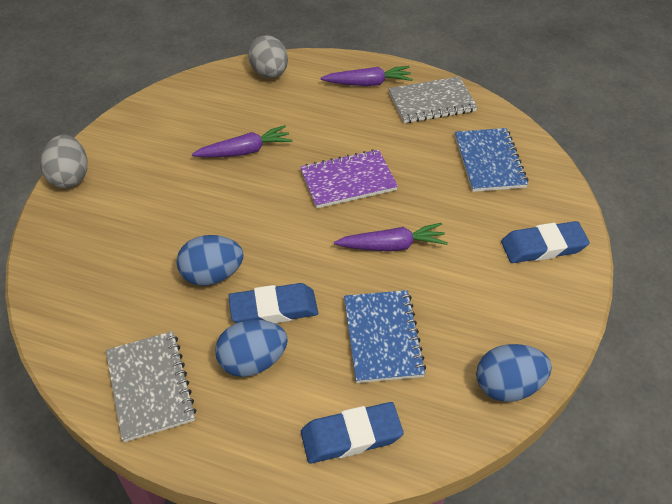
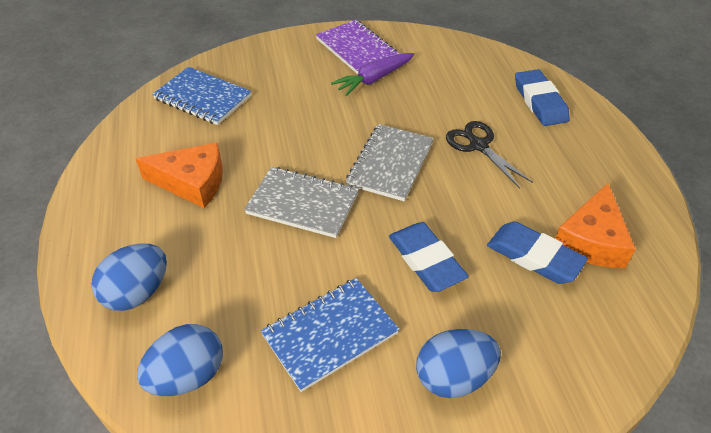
black scissors: 0 -> 1
grey egg: 2 -> 0
orange cheese: 0 -> 2
purple carrot: 3 -> 1

